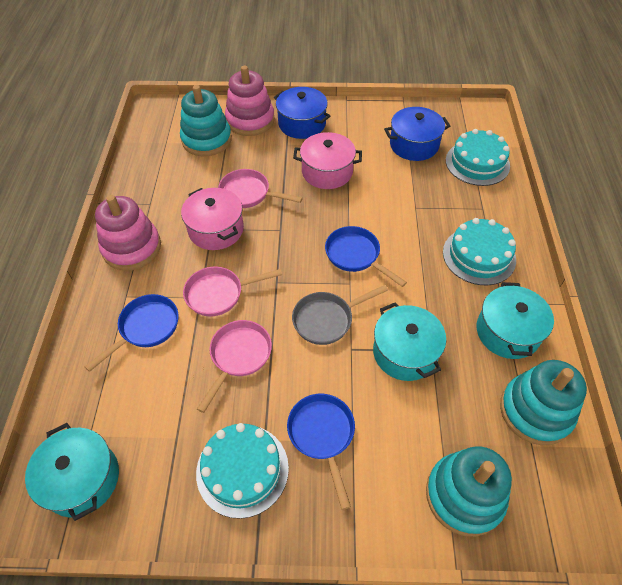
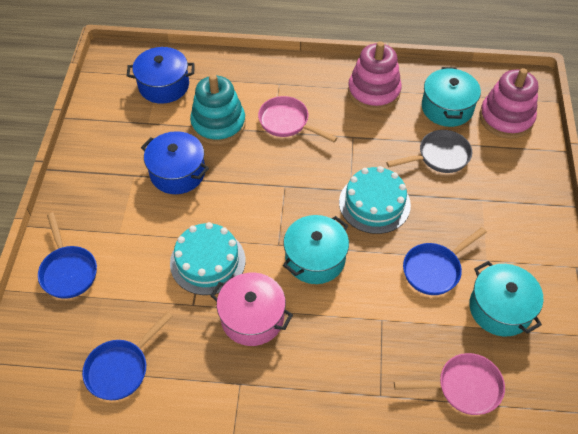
pink pan: 3 -> 2
pink pot: 2 -> 1
turquoise cake: 3 -> 2
turquoise stacking toy: 3 -> 1

